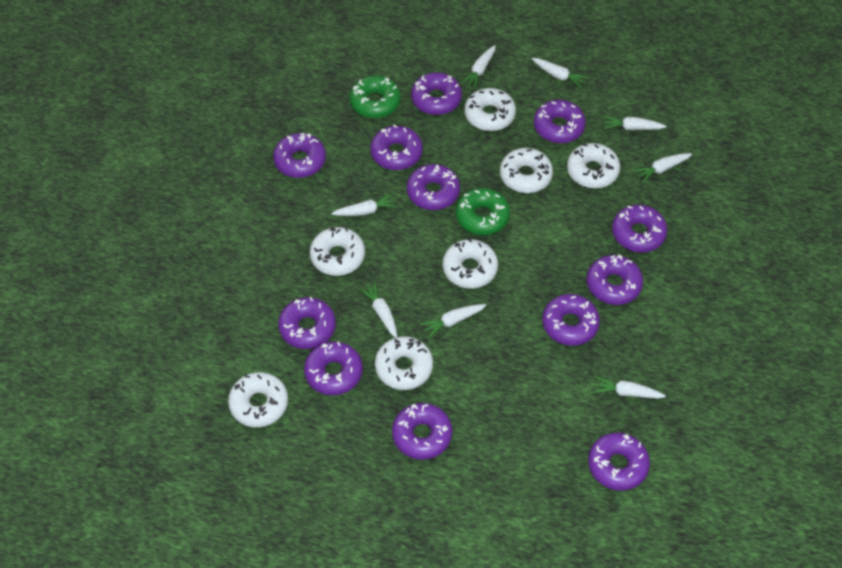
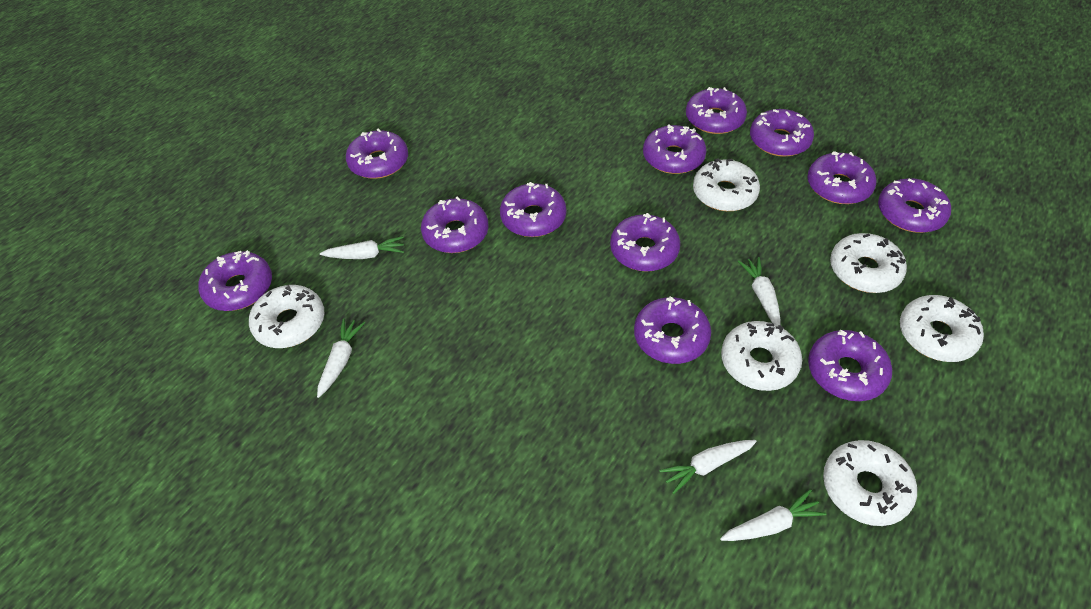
green donut: 2 -> 0
white carrot: 8 -> 5
white donut: 7 -> 6

